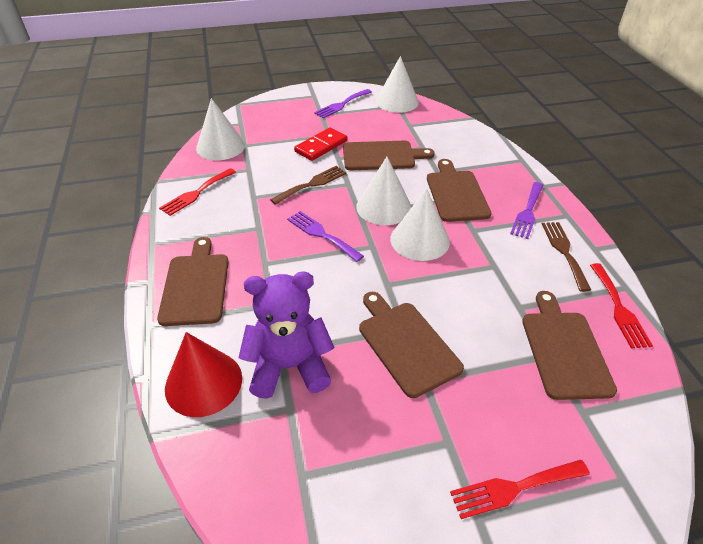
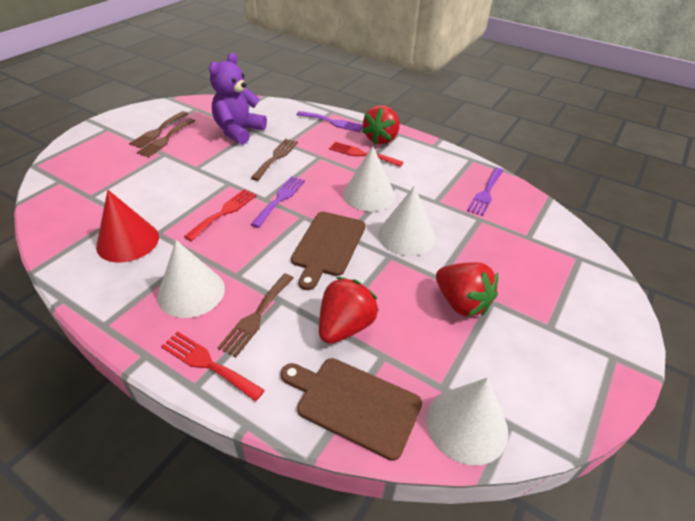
brown cutting board: 5 -> 2
brown fork: 2 -> 4
red domino: 1 -> 0
red strawberry: 0 -> 3

